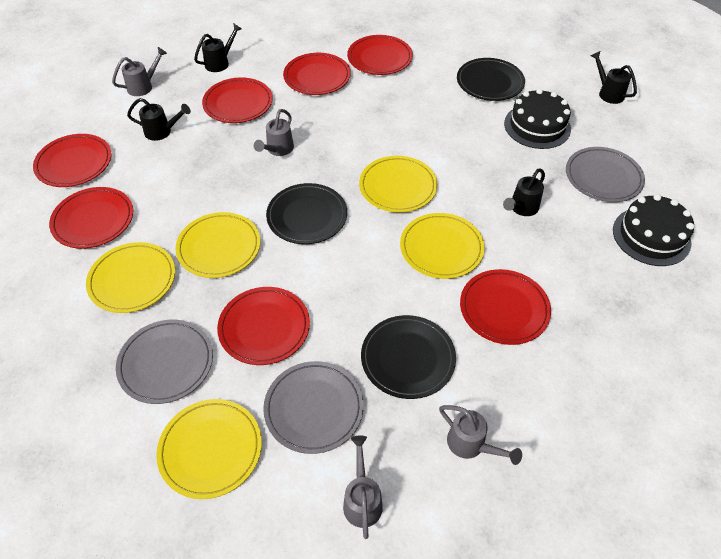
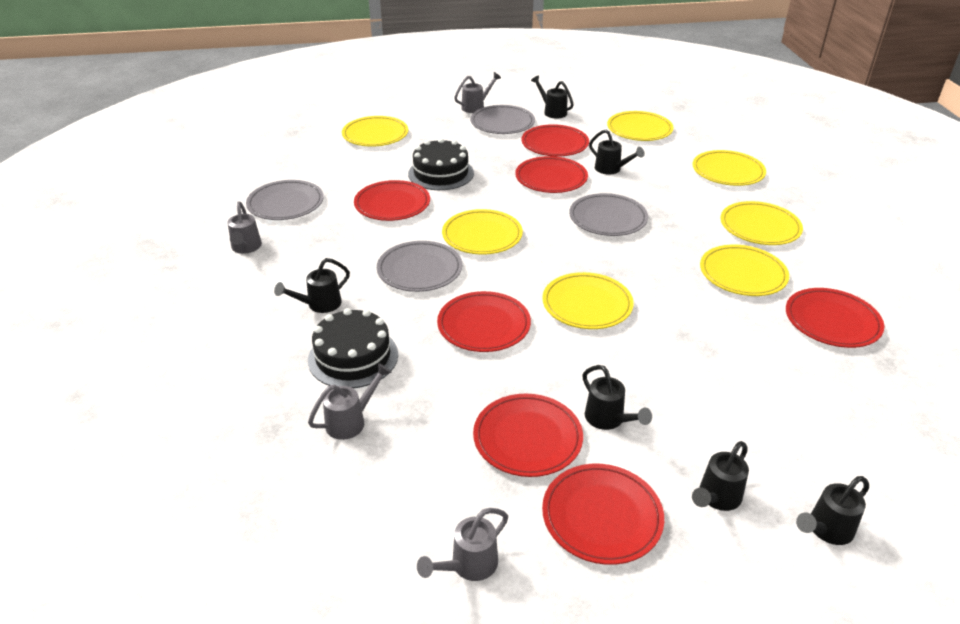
black plate: 3 -> 0
black watering can: 4 -> 6
grey plate: 3 -> 4
yellow plate: 5 -> 7

